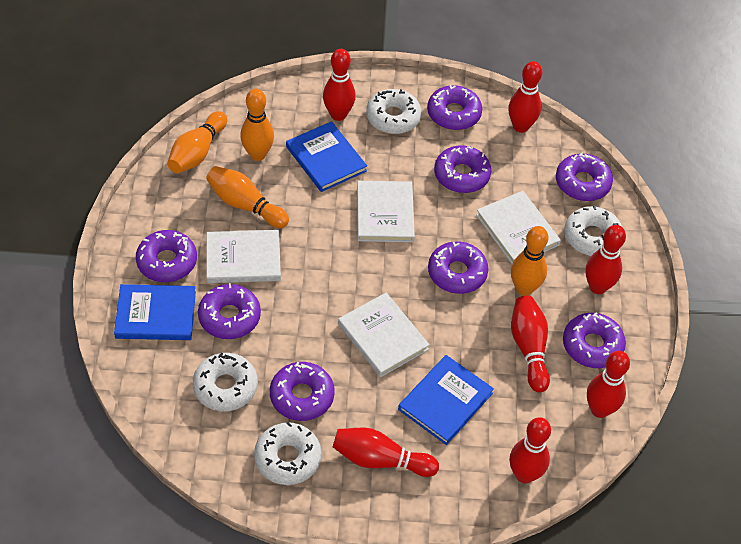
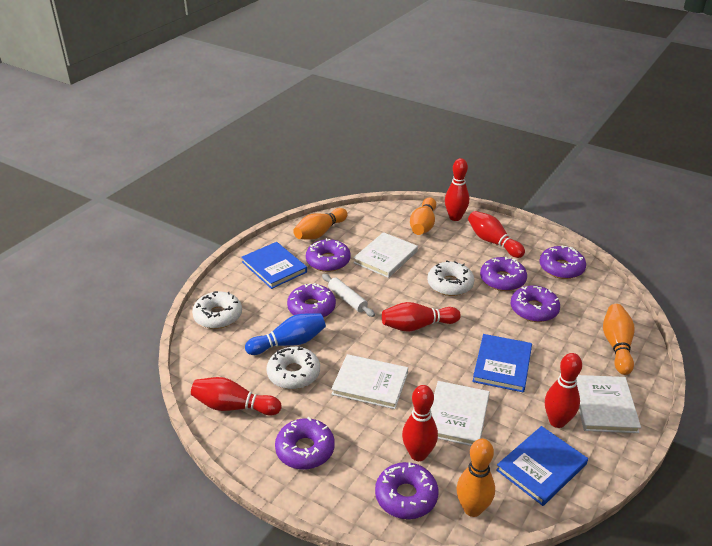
blue bowling pin: 0 -> 1
purple donut: 8 -> 7
red bowling pin: 7 -> 6
white donut: 4 -> 3
white rolling pin: 0 -> 1

